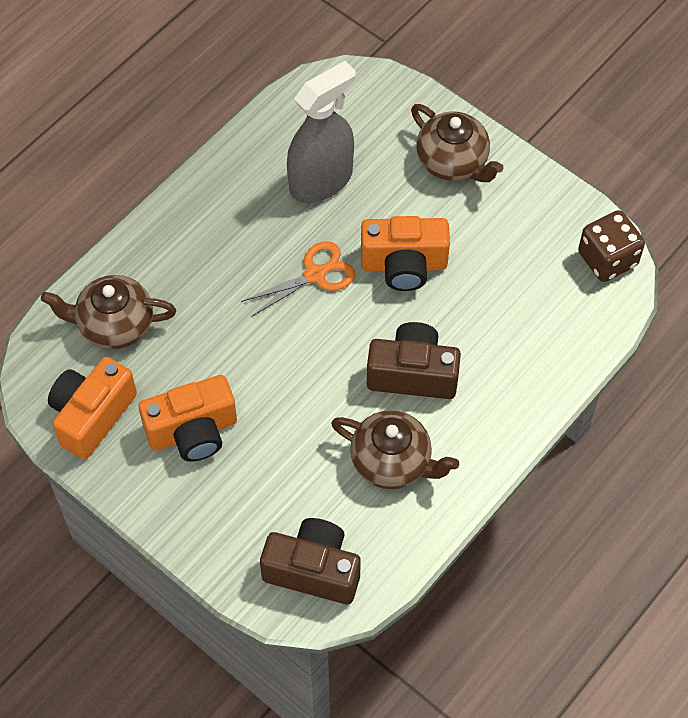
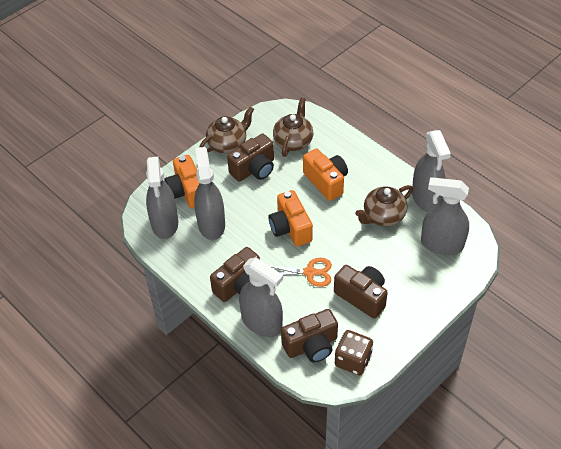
brown camera: 2 -> 4
grey spray bottle: 1 -> 5

